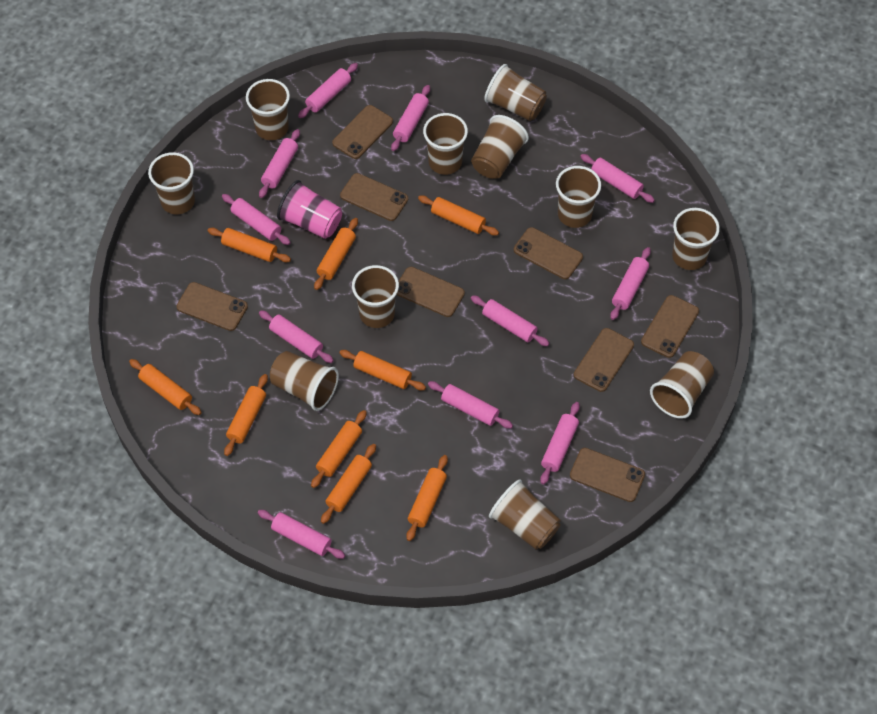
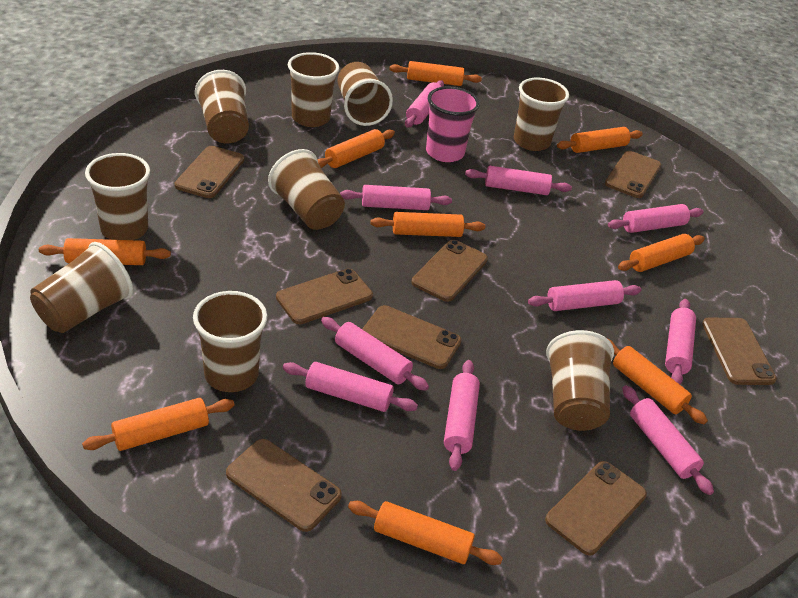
brown cup: 11 -> 9
pink rolling pin: 11 -> 10

